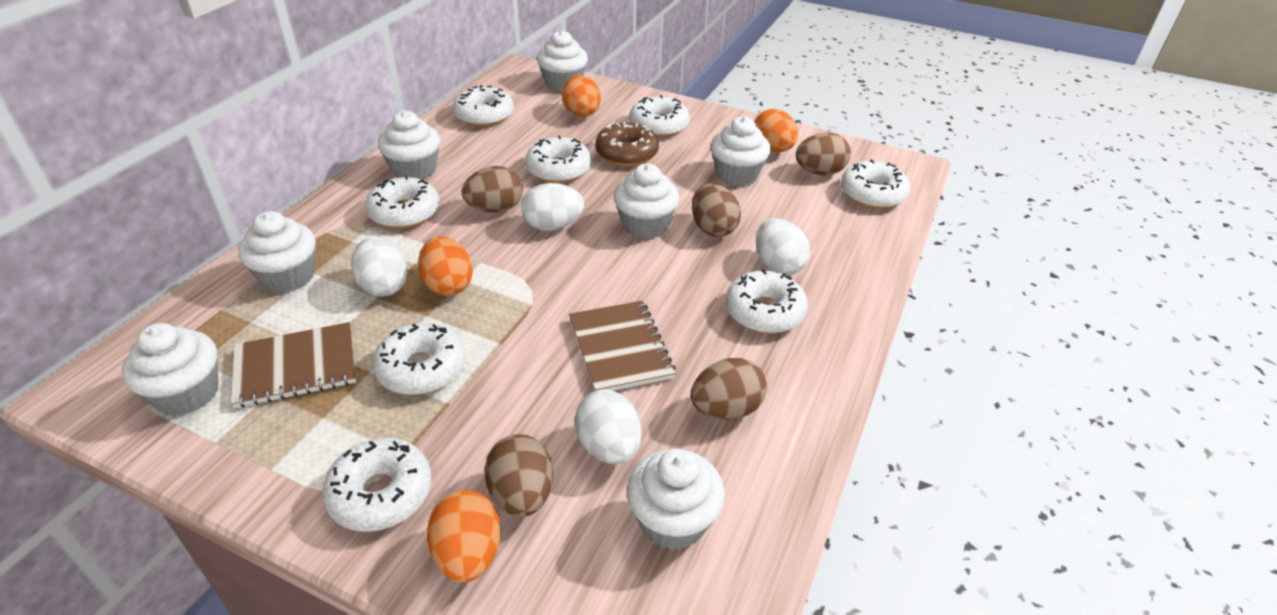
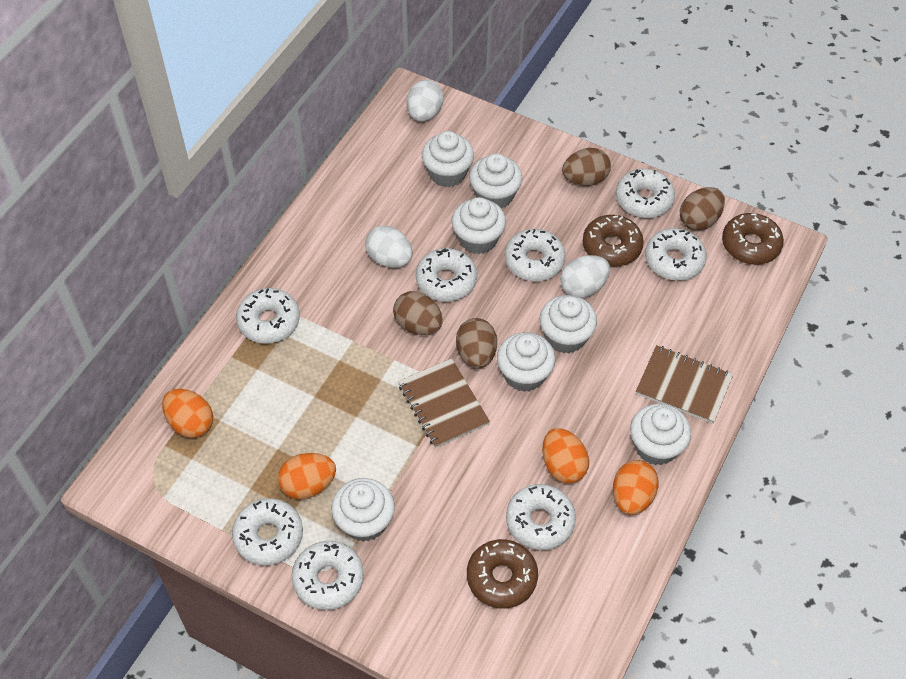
brown donut: 1 -> 3
brown egg: 5 -> 4
white egg: 4 -> 3

